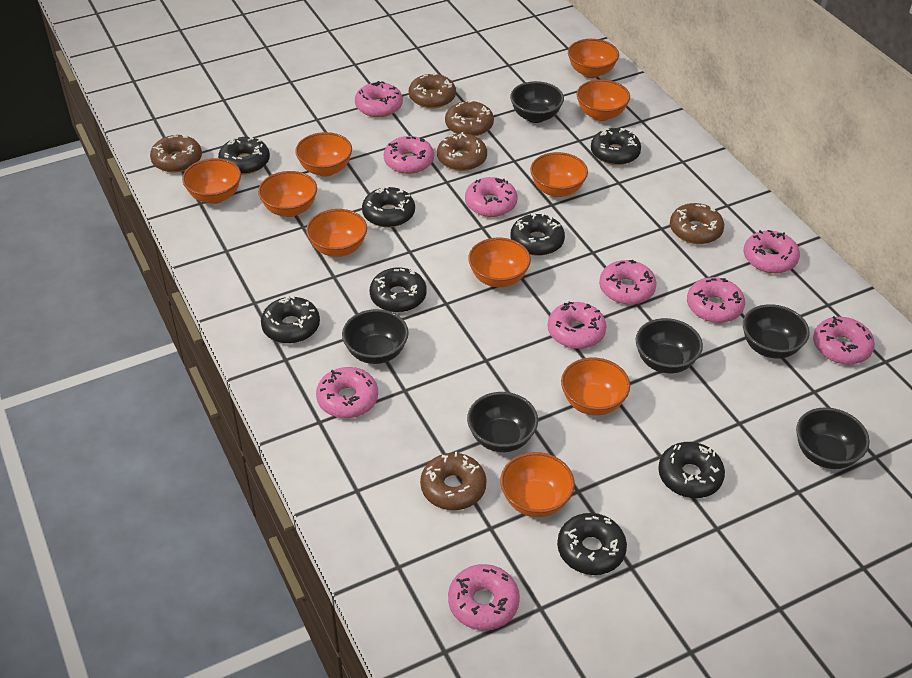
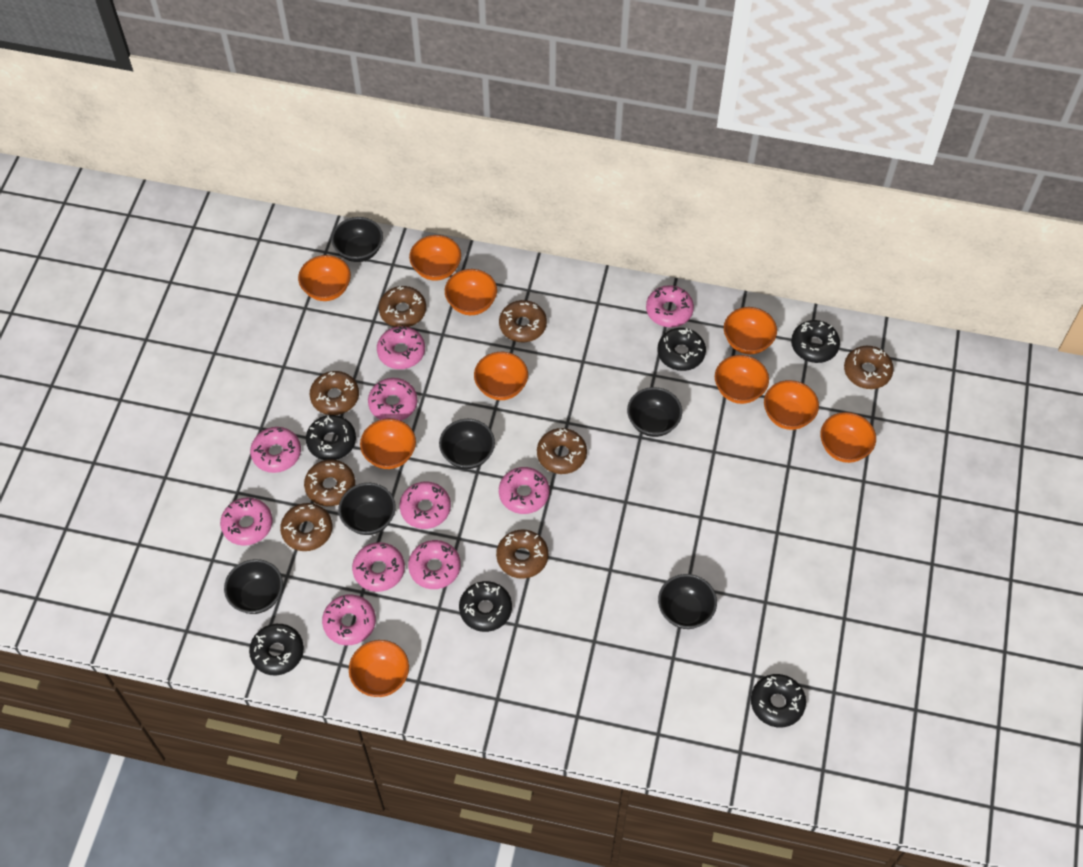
black donut: 8 -> 6
brown donut: 6 -> 8

